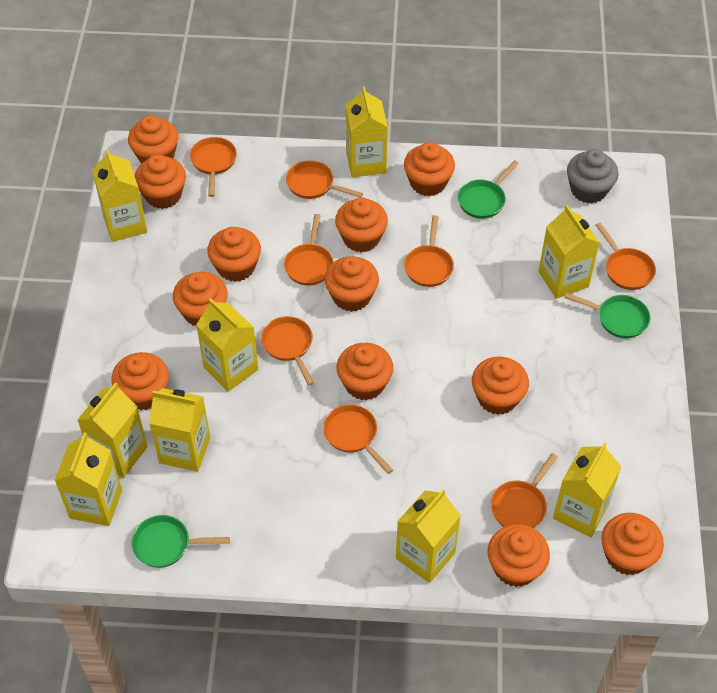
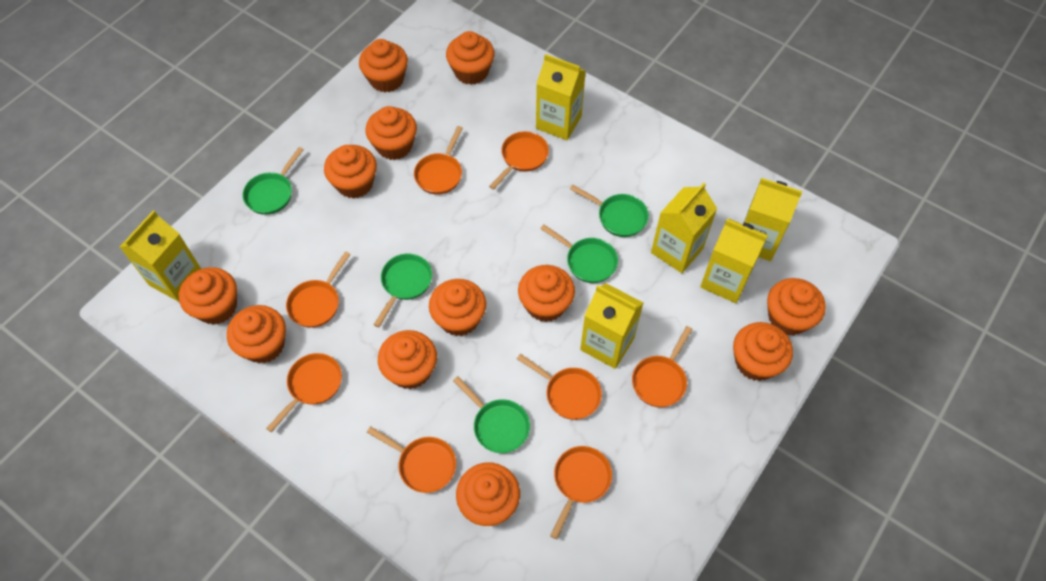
green pan: 3 -> 5
grey cupcake: 1 -> 0
yellow carton: 9 -> 6

